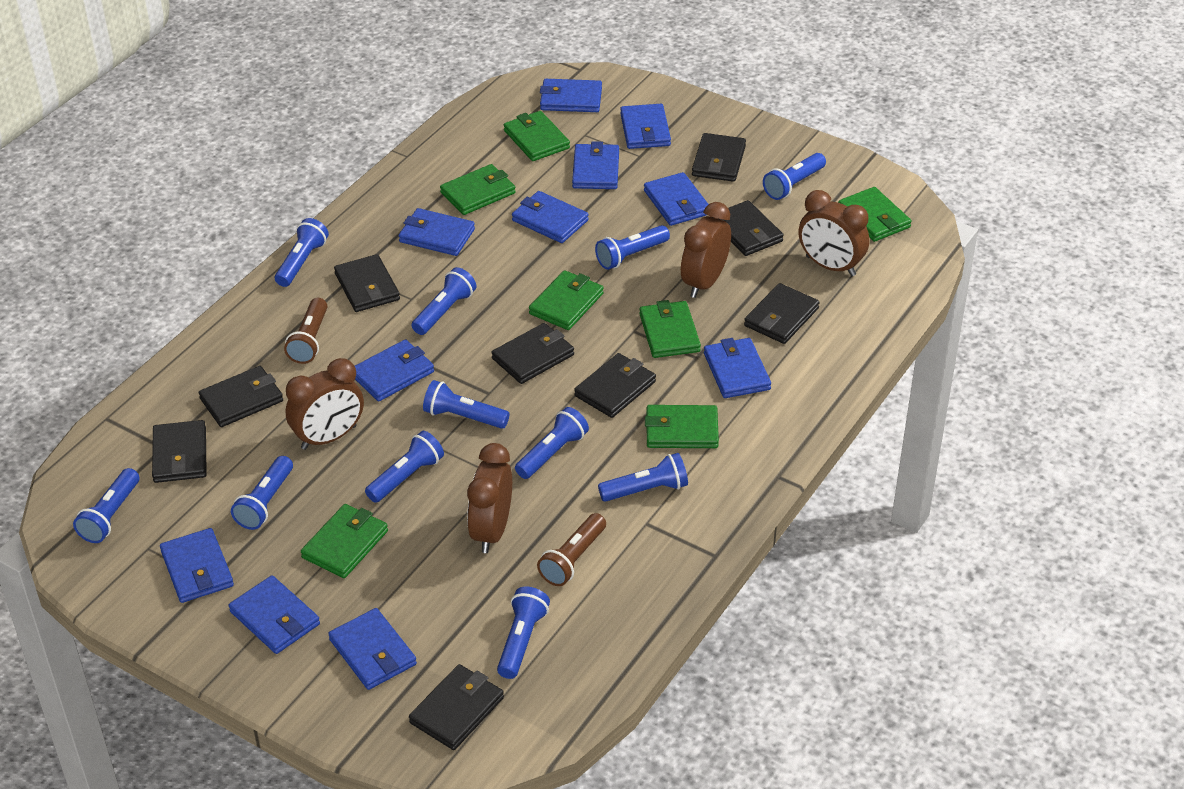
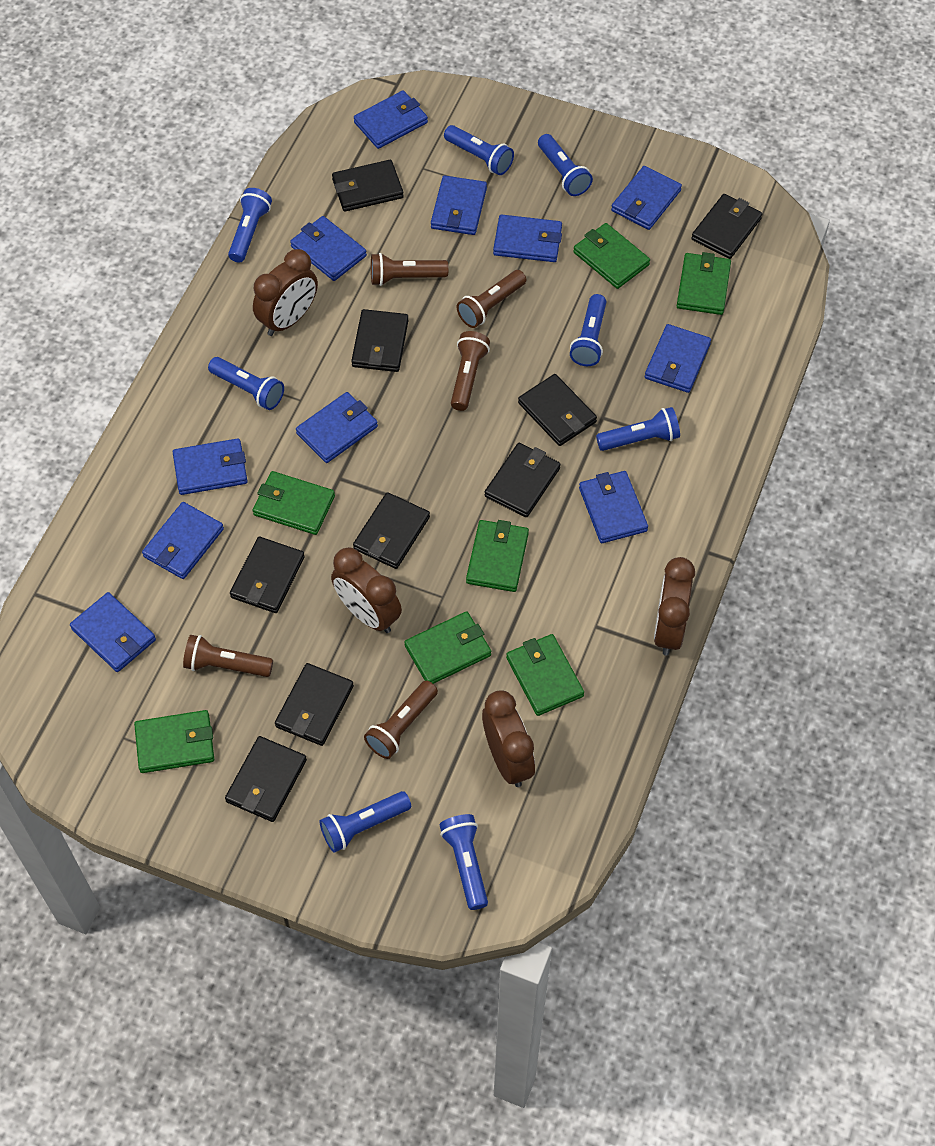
blue flashlight: 11 -> 8
brown flashlight: 2 -> 5

